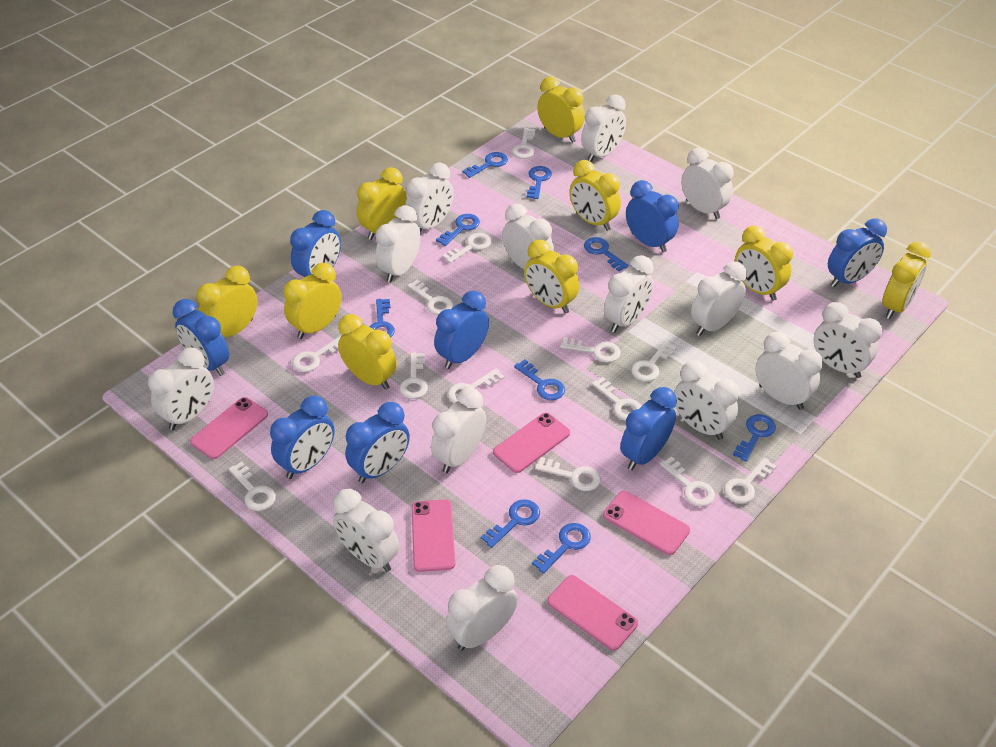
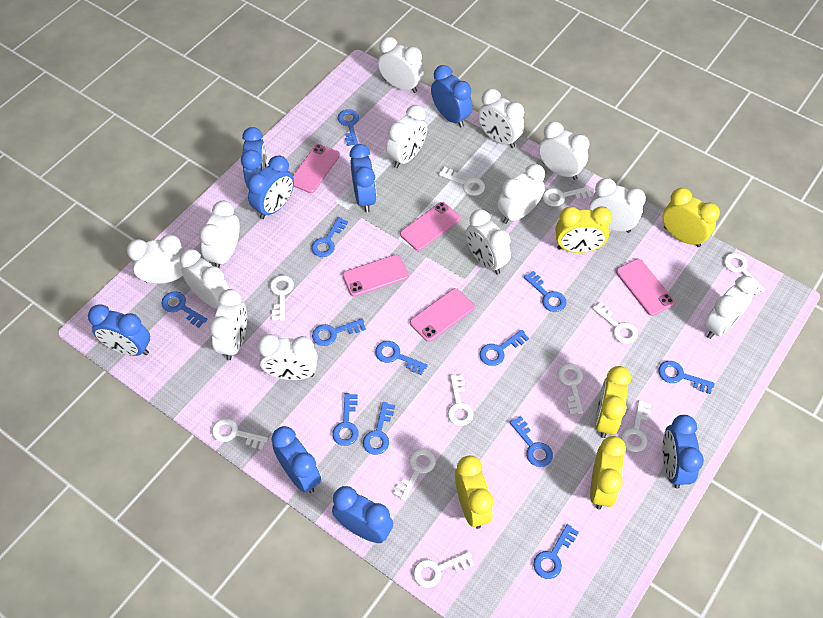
blue key: 9 -> 12
white clock: 14 -> 13
white key: 13 -> 11
yellow clock: 9 -> 5

